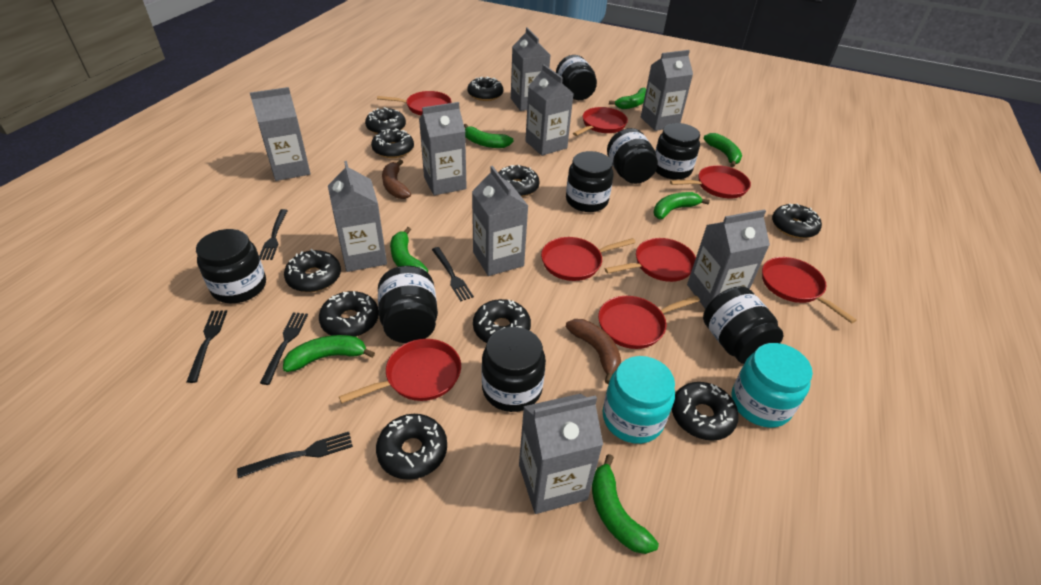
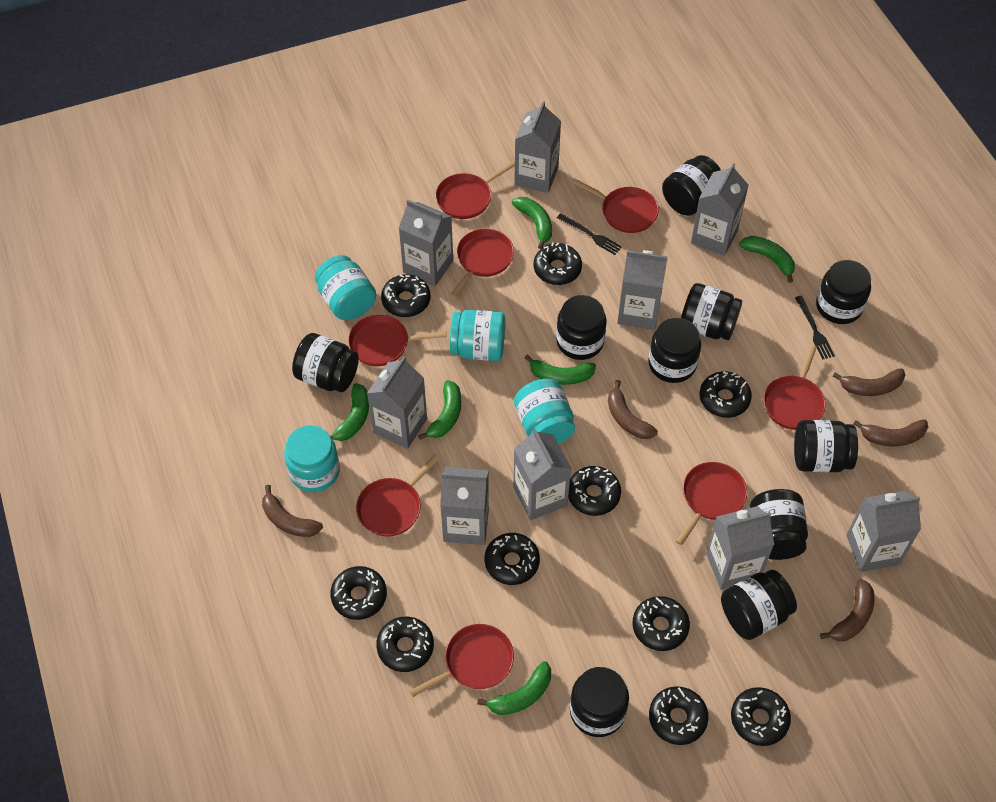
black fork: 5 -> 2
black jar: 8 -> 10
brown banana: 2 -> 5
green banana: 7 -> 6
turquoise jar: 2 -> 4

